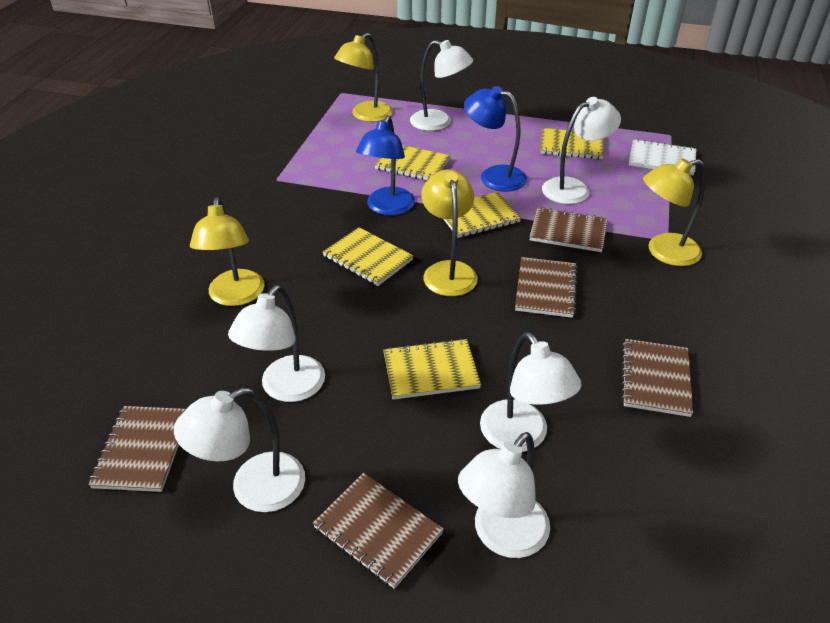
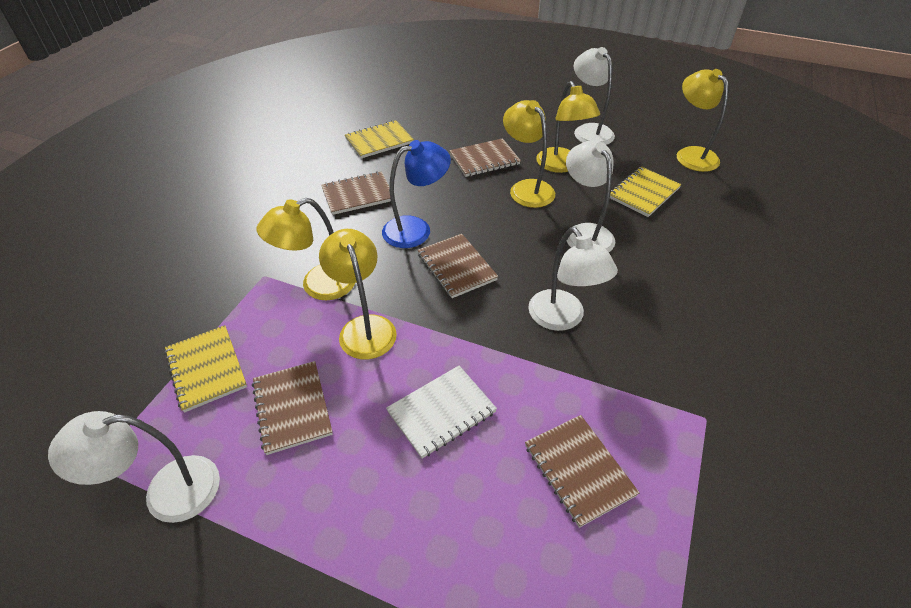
blue lamp: 2 -> 1
white lamp: 6 -> 4
yellow lamp: 4 -> 5
yellow notebook: 5 -> 3

